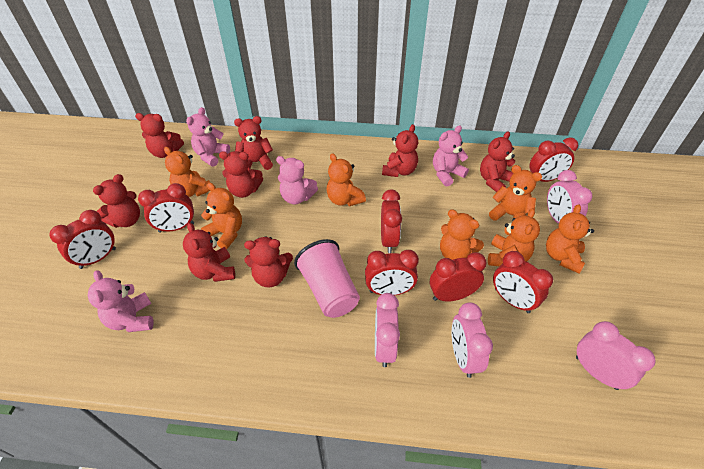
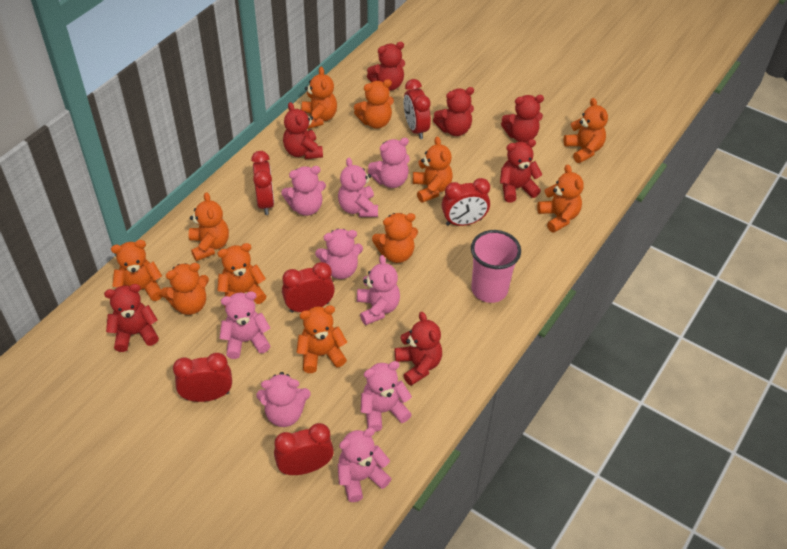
orange teddy bear: 7 -> 11
pink clock: 4 -> 0
pink teddy bear: 4 -> 9
red clock: 7 -> 6
red teddy bear: 8 -> 7

